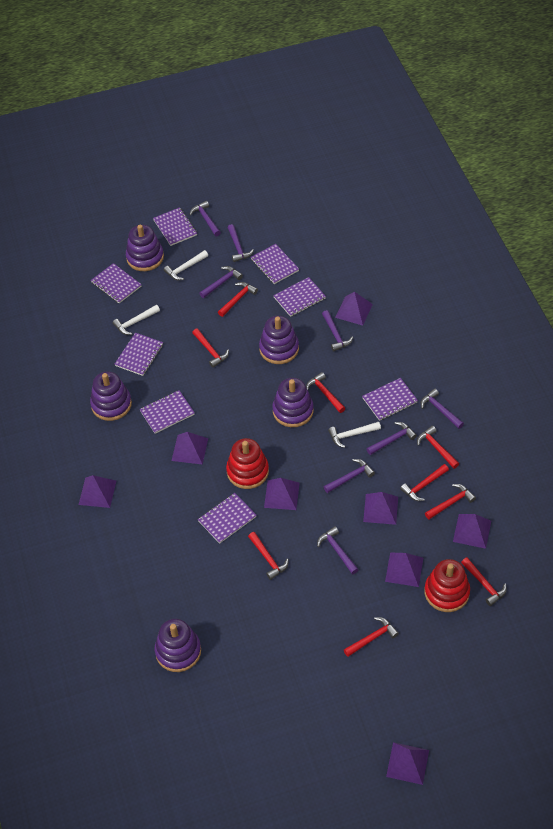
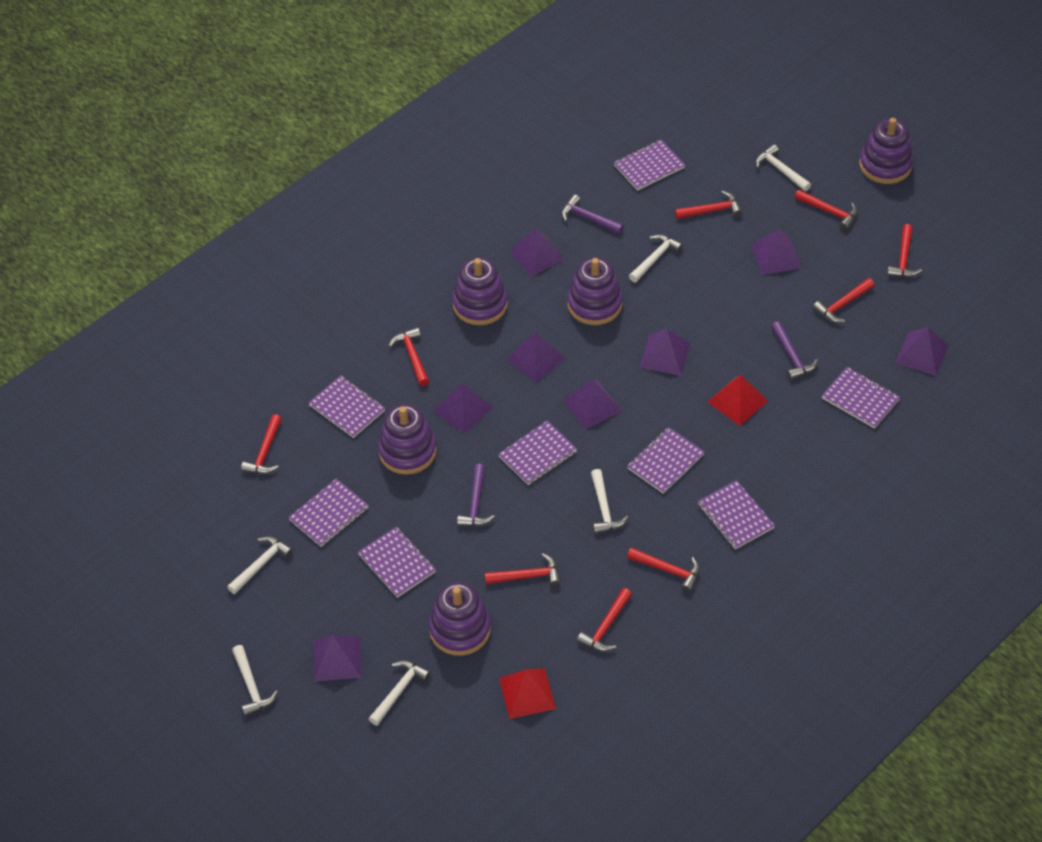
purple hammer: 8 -> 3
red pyramid: 0 -> 2
red stacking toy: 2 -> 0
white hammer: 3 -> 6

